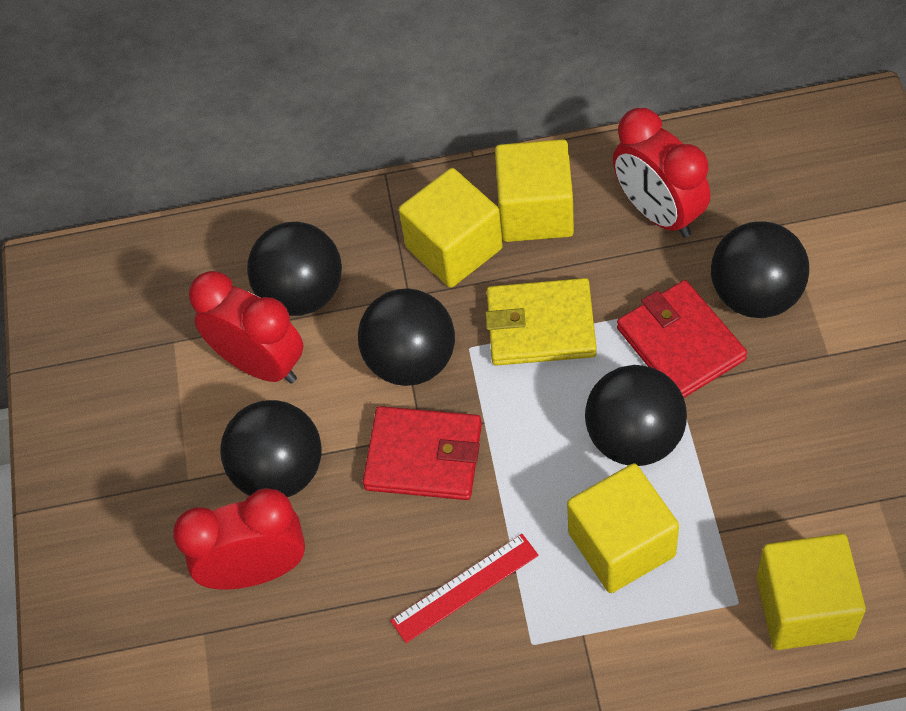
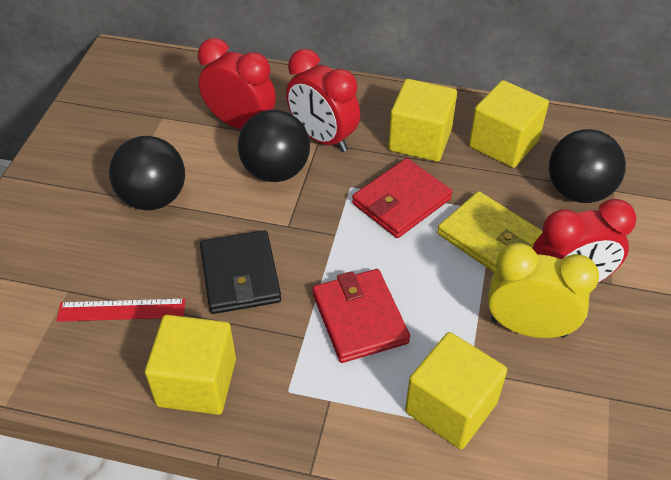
black ball: 5 -> 3
black wallet: 0 -> 1
yellow clock: 0 -> 1

